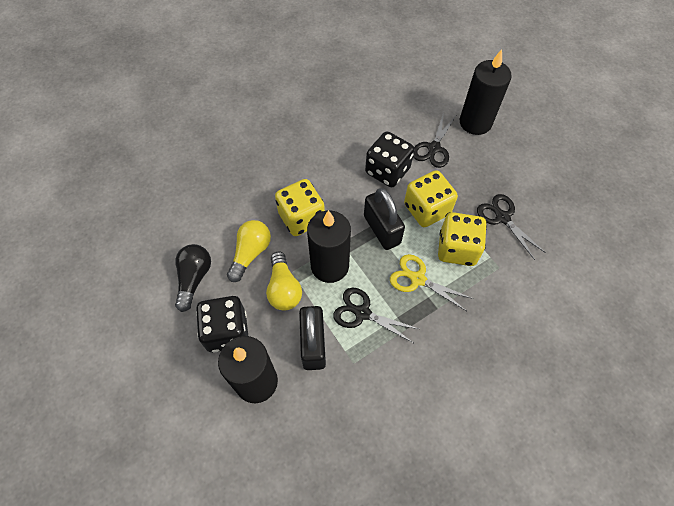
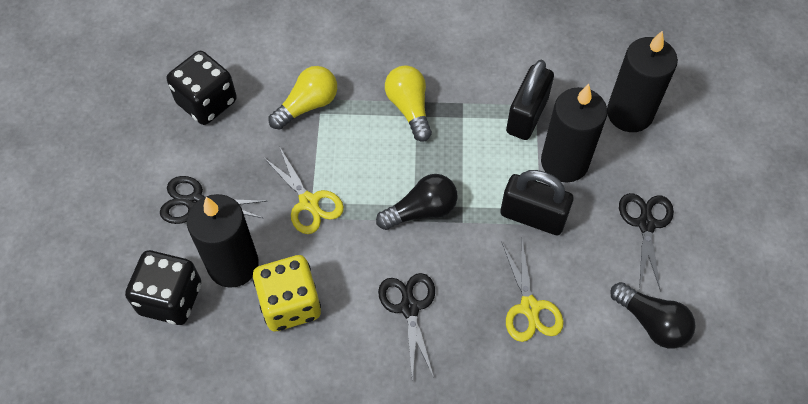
black light bulb: 1 -> 2
yellow dice: 3 -> 1
yellow scissors: 1 -> 2

